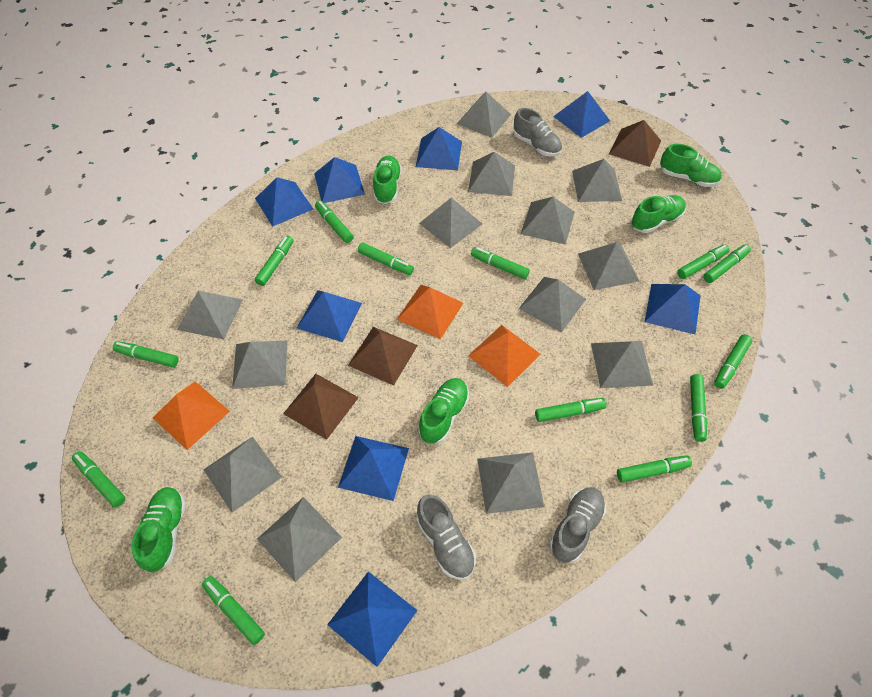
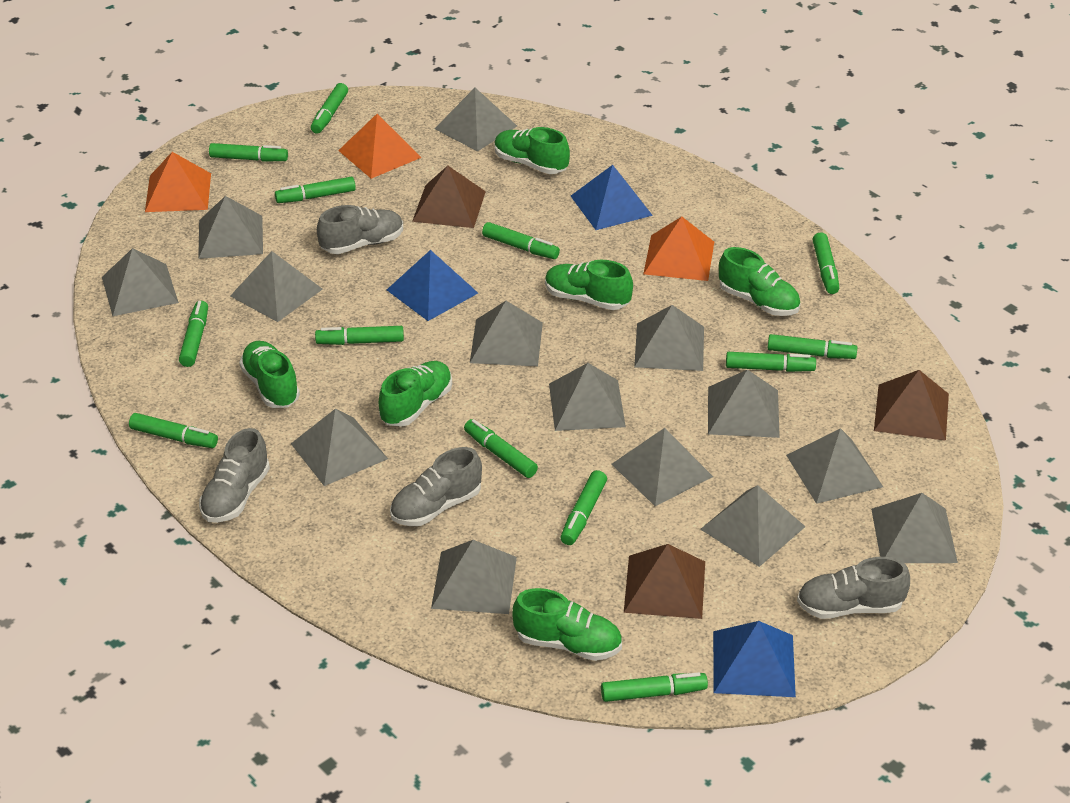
blue pyramid: 8 -> 3
green shoe: 5 -> 6
grey pyramid: 13 -> 14
grey shoe: 3 -> 4

